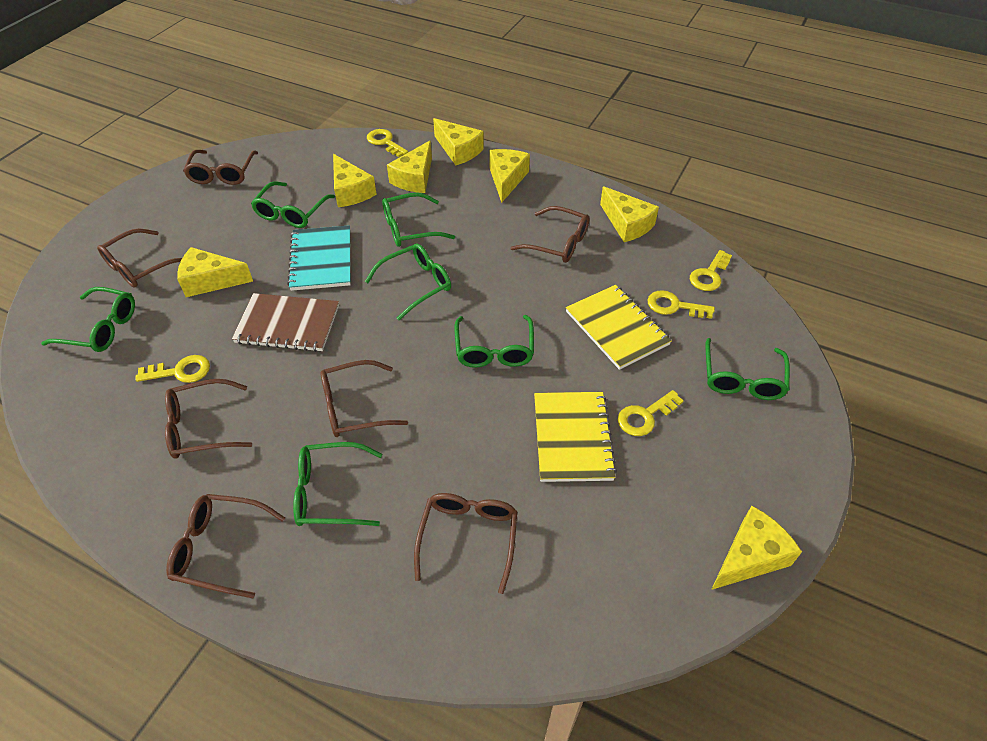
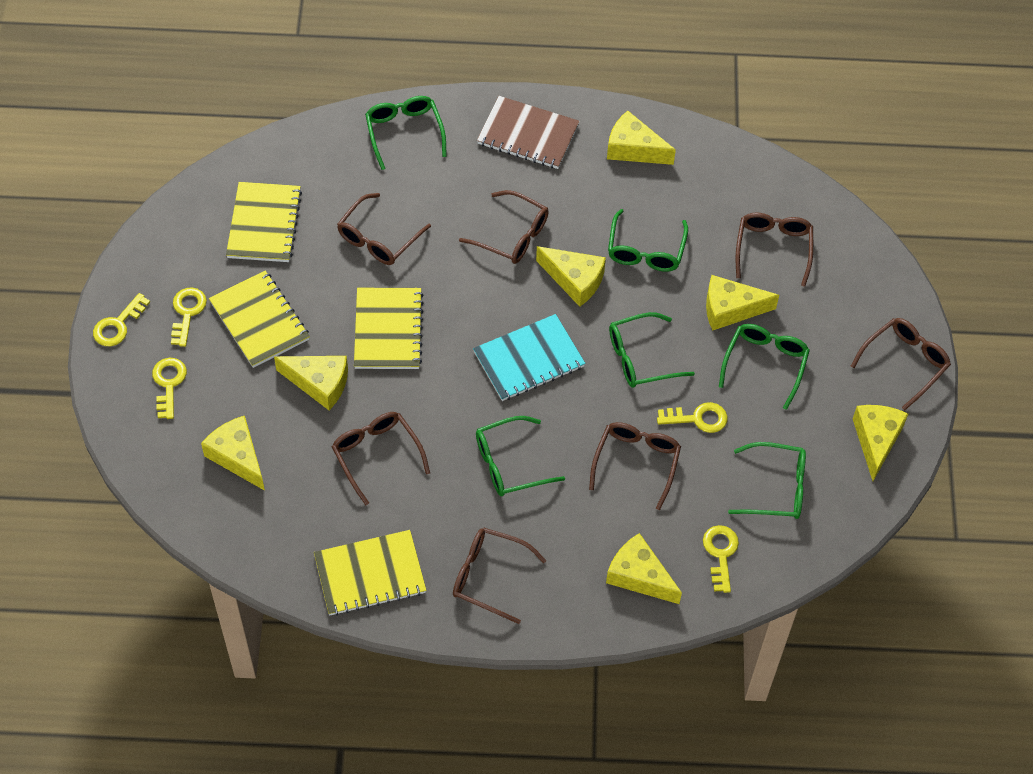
green glasses: 7 -> 6
yellow notebook: 2 -> 4

